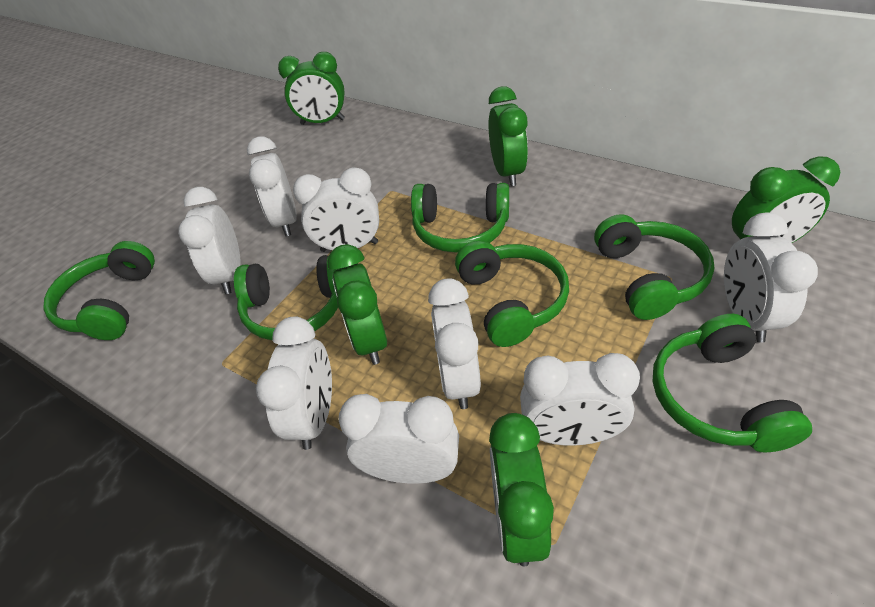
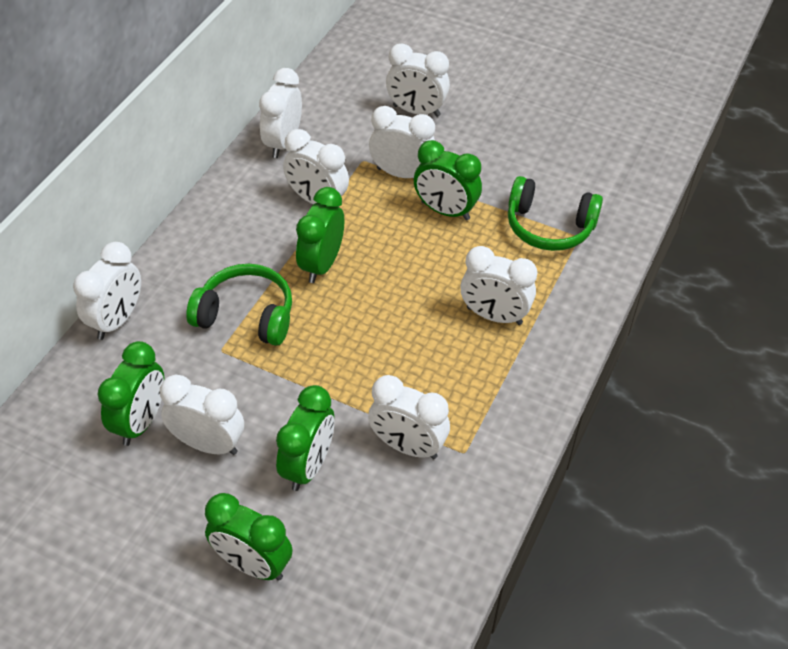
green headphones: 6 -> 2

